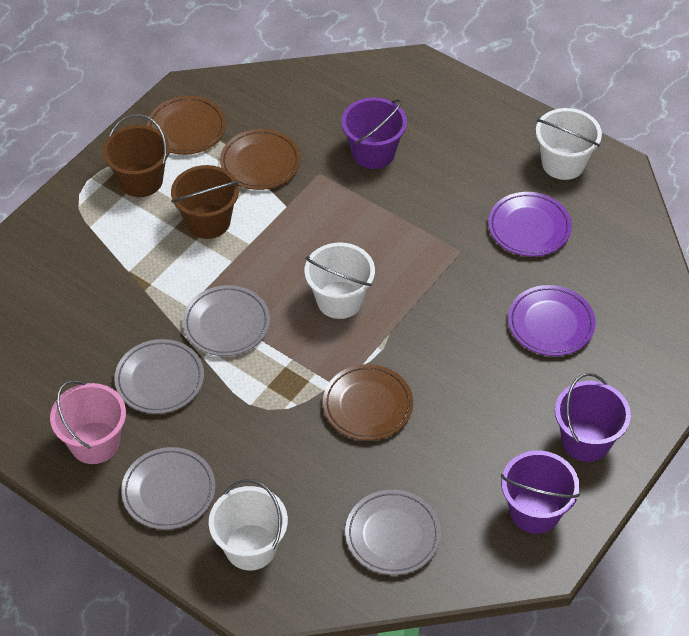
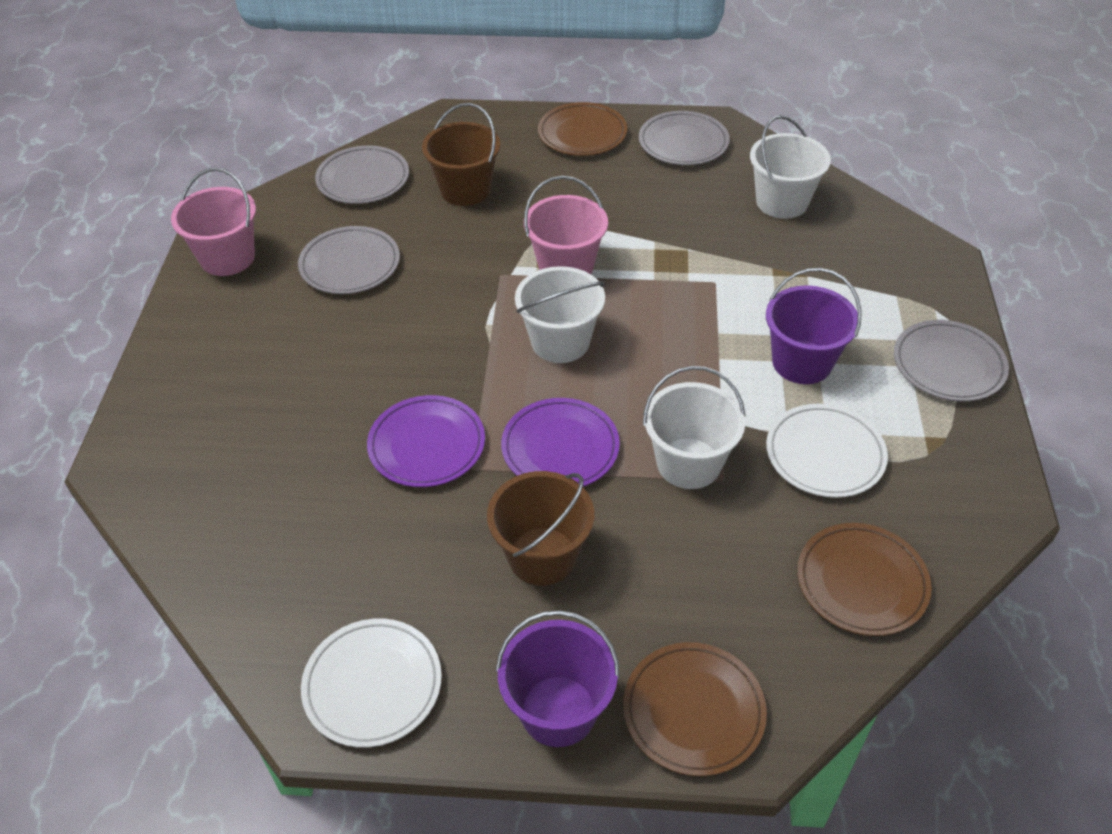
pink bucket: 1 -> 2
purple bucket: 3 -> 2
white plate: 0 -> 2

